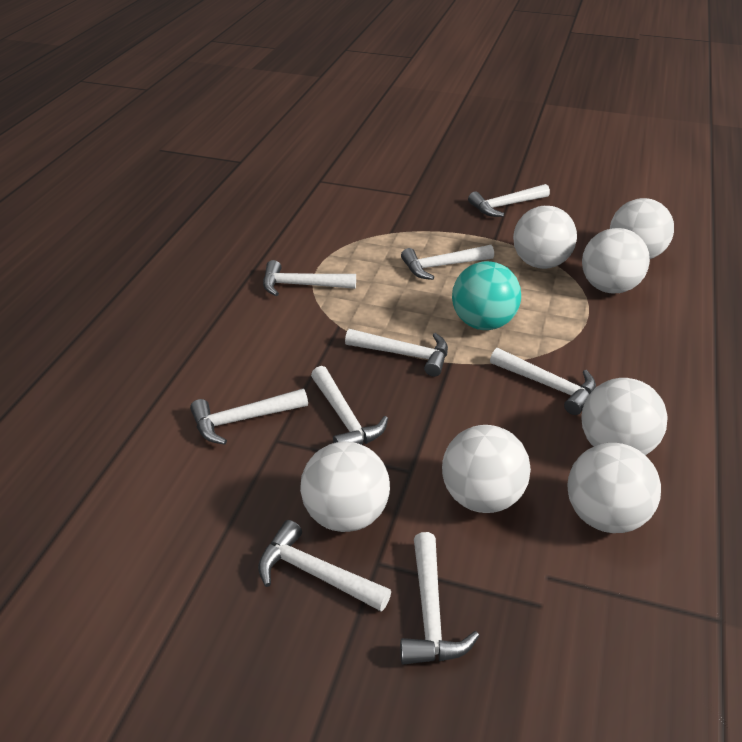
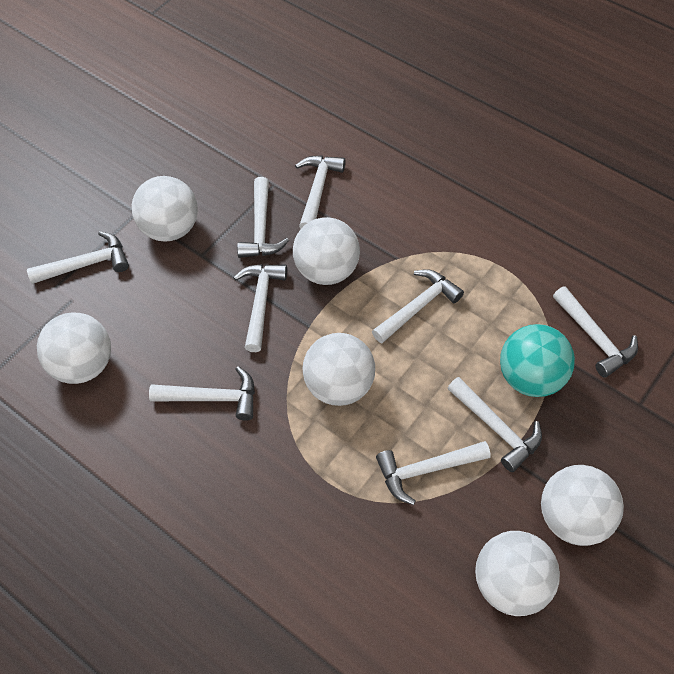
white ball: 7 -> 6

